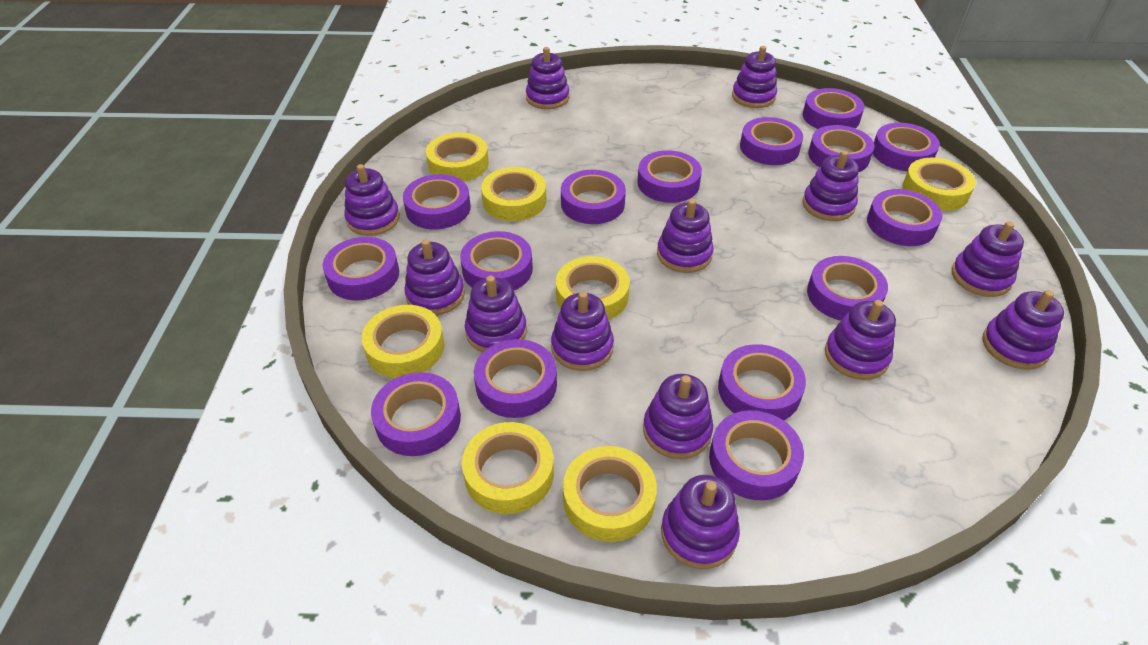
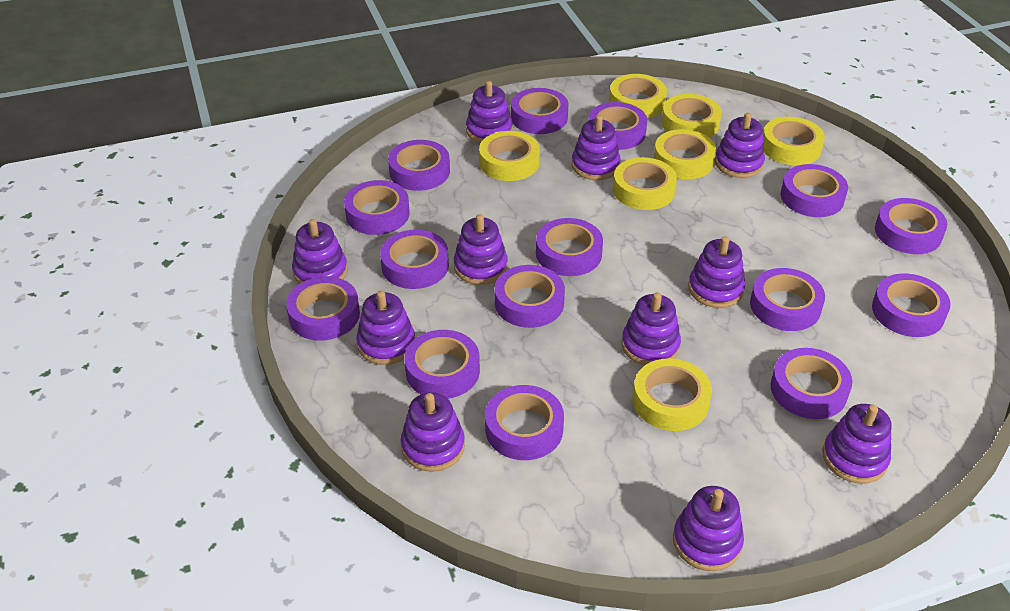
purple stacking toy: 13 -> 11

